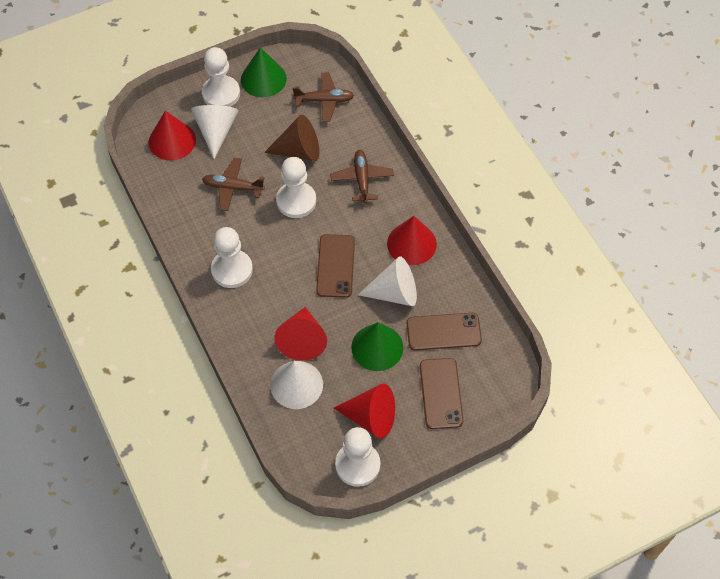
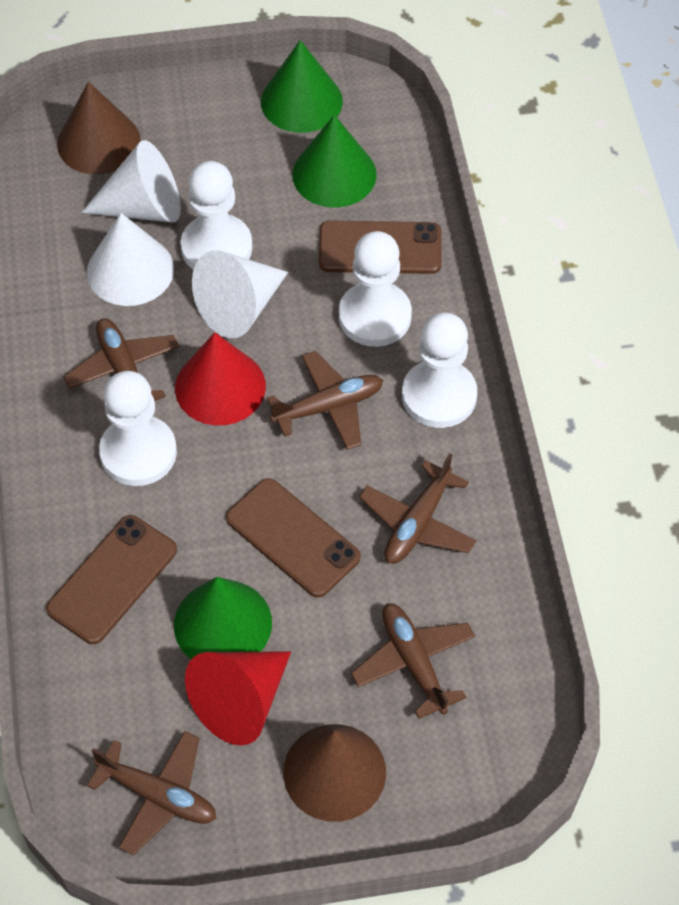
brown cone: 1 -> 2
brown plane: 3 -> 5
green cone: 2 -> 3
red cone: 4 -> 2

